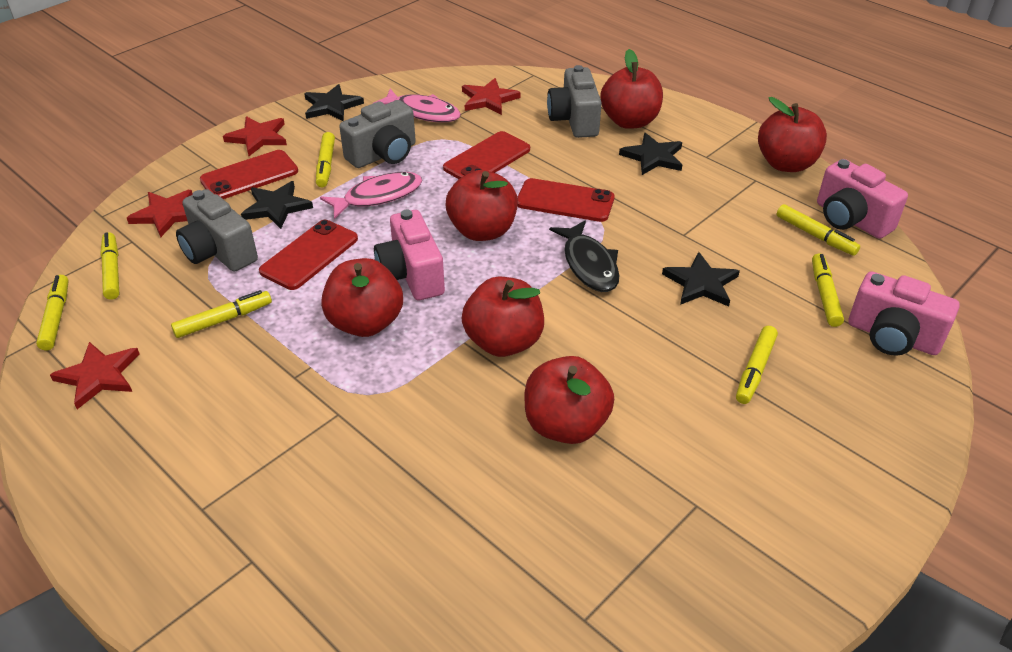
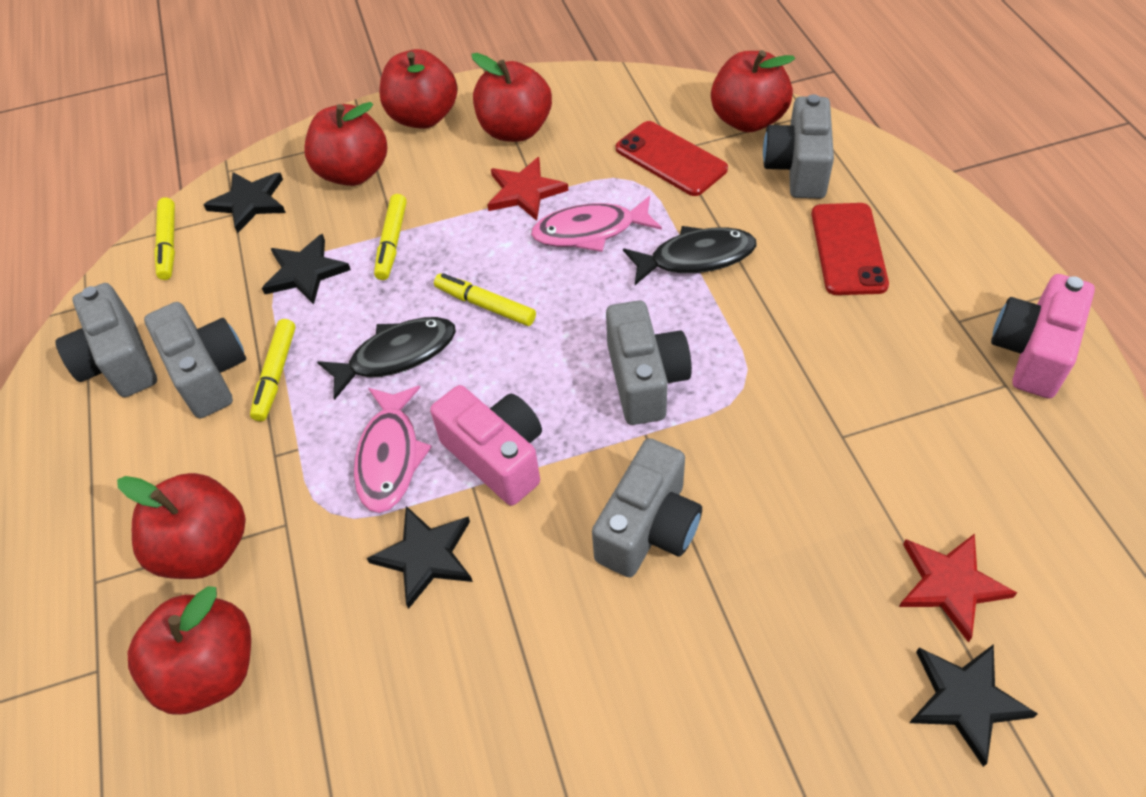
black fish: 1 -> 2
grey camera: 3 -> 5
pink camera: 3 -> 2
red phone: 4 -> 2
red star: 4 -> 2
yellow marker: 7 -> 4

